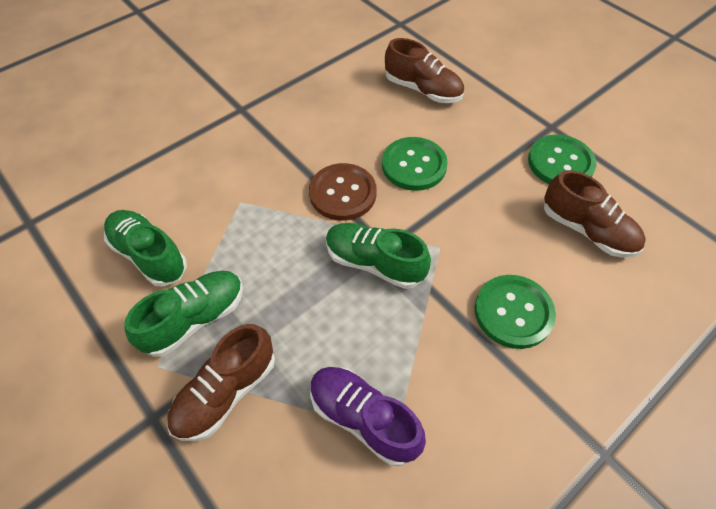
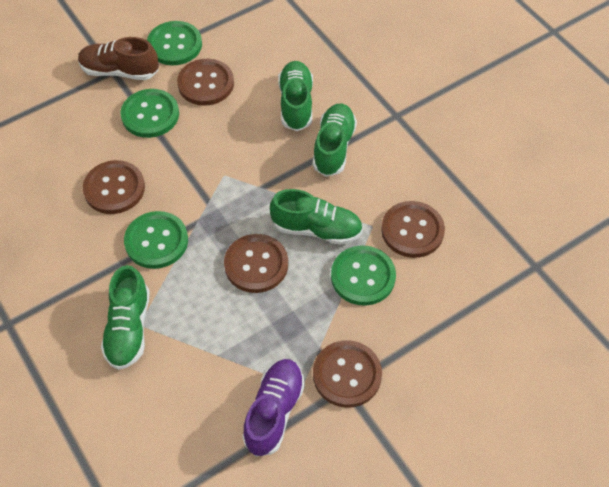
brown button: 1 -> 5
brown shoe: 3 -> 1
green button: 3 -> 4
green shoe: 3 -> 4

